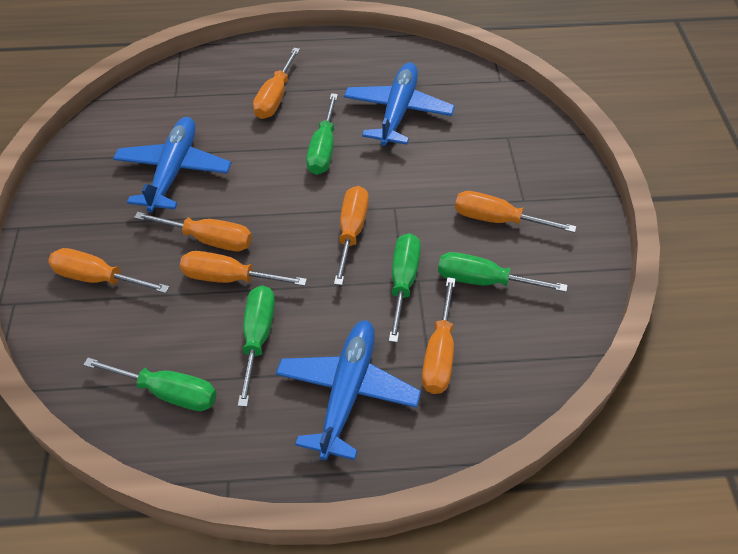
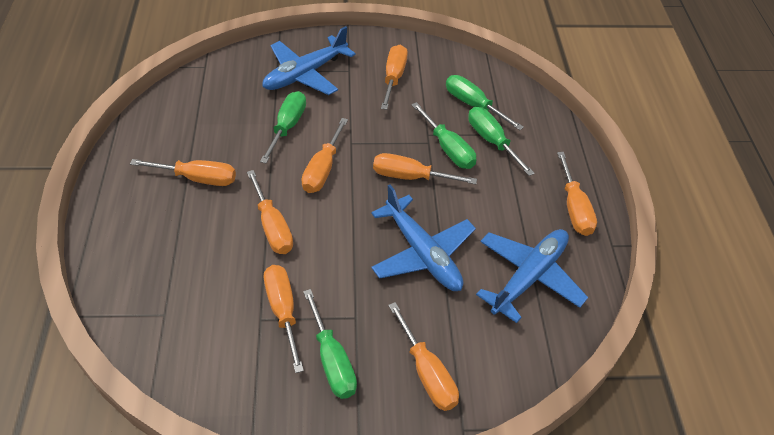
orange screwdriver: 7 -> 8

